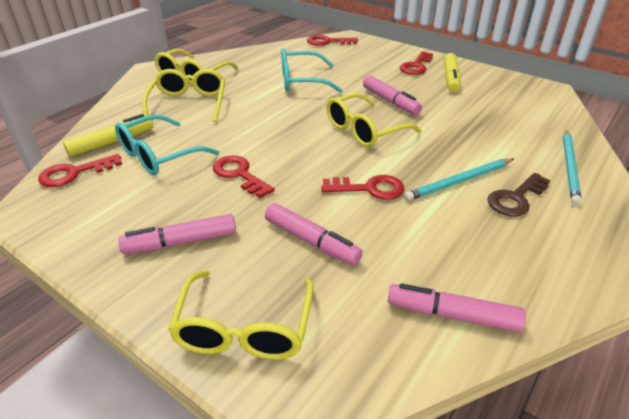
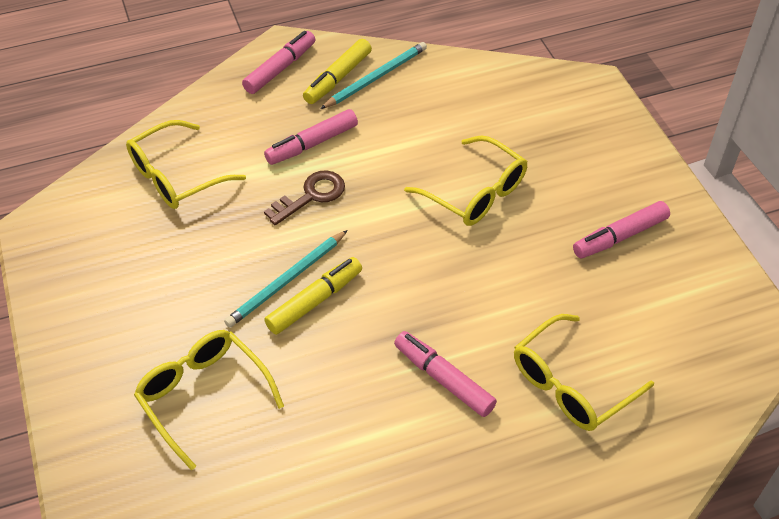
red key: 5 -> 0
turquoise glasses: 2 -> 0

